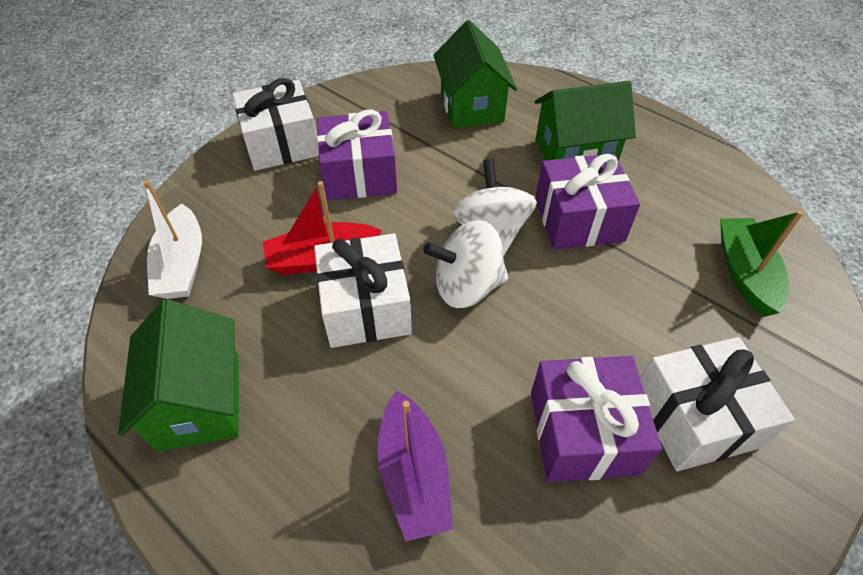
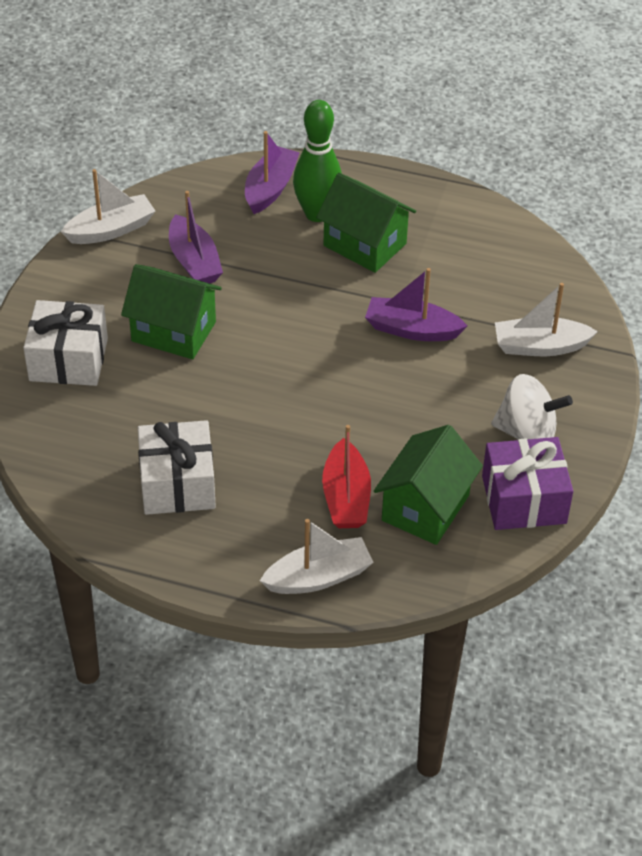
green boat: 1 -> 0
green bowling pin: 0 -> 1
purple boat: 1 -> 3
purple gift: 3 -> 1
white boat: 1 -> 3
white gift: 3 -> 2
white spinning top: 2 -> 1

